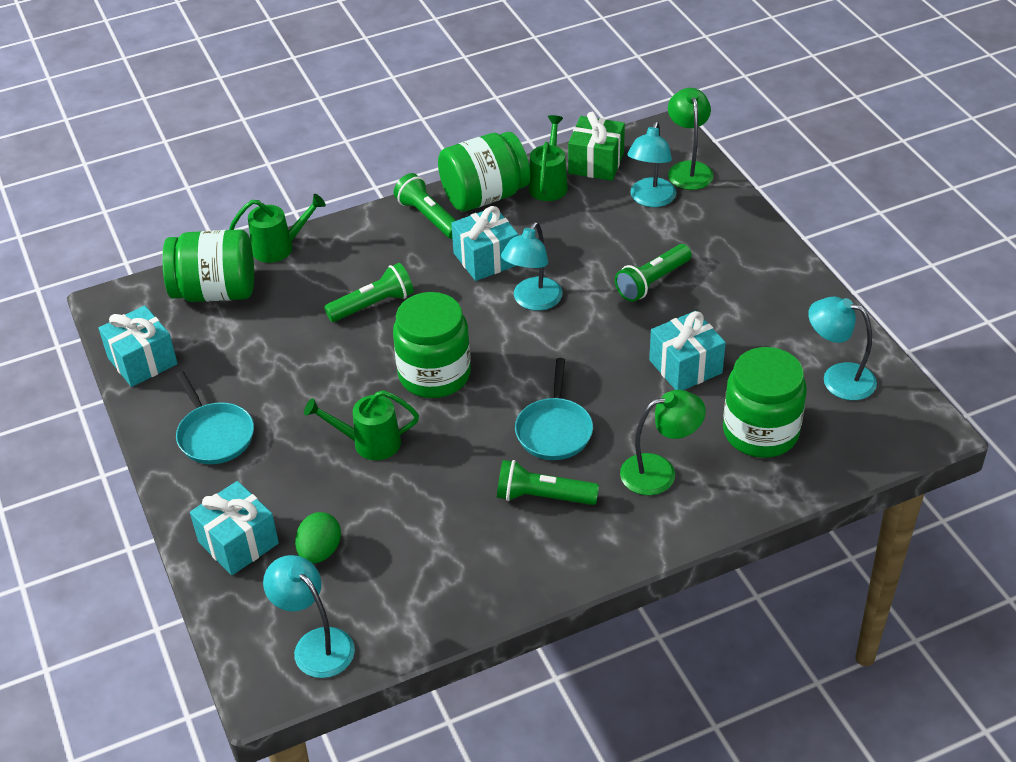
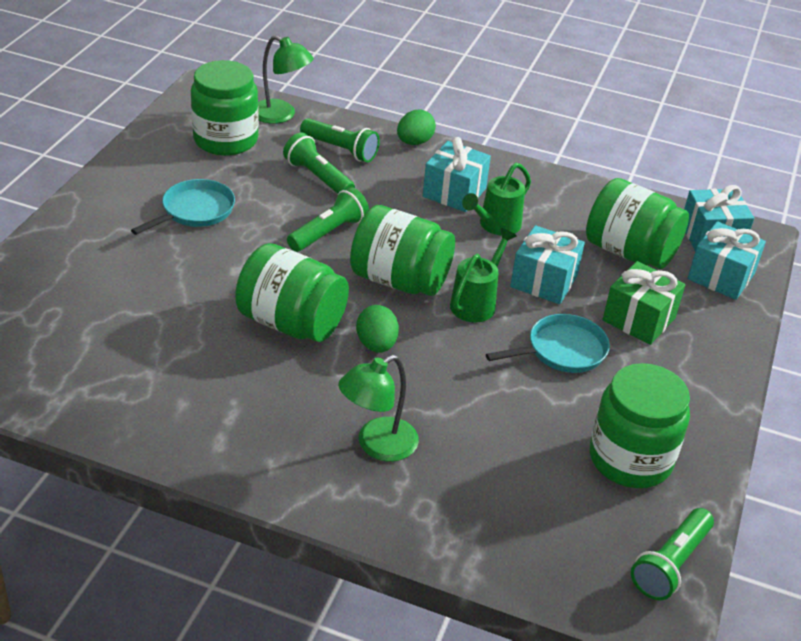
green egg: 1 -> 2
green jar: 4 -> 5
green watering can: 3 -> 2
turquoise lamp: 4 -> 0

